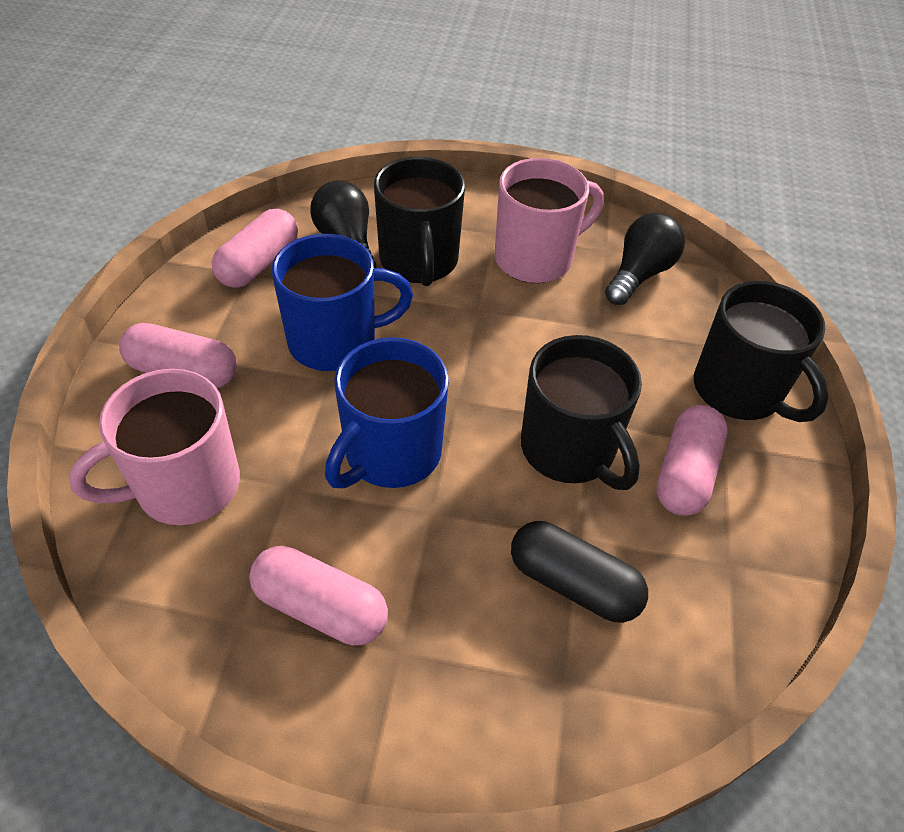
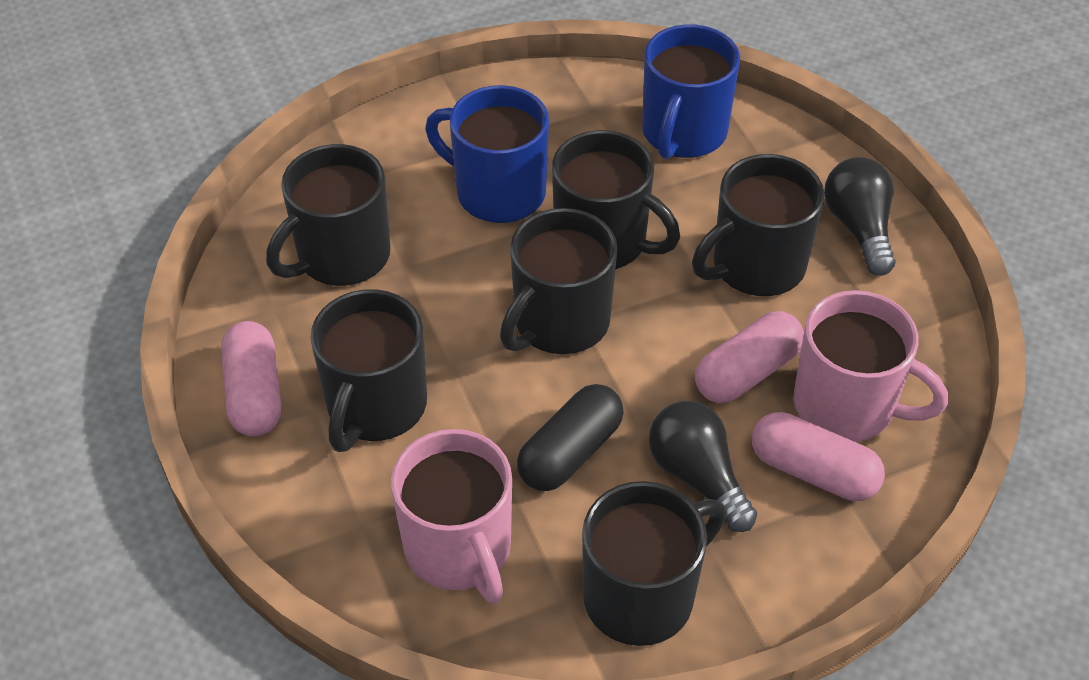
black mug: 3 -> 6
pink capsule: 4 -> 3

